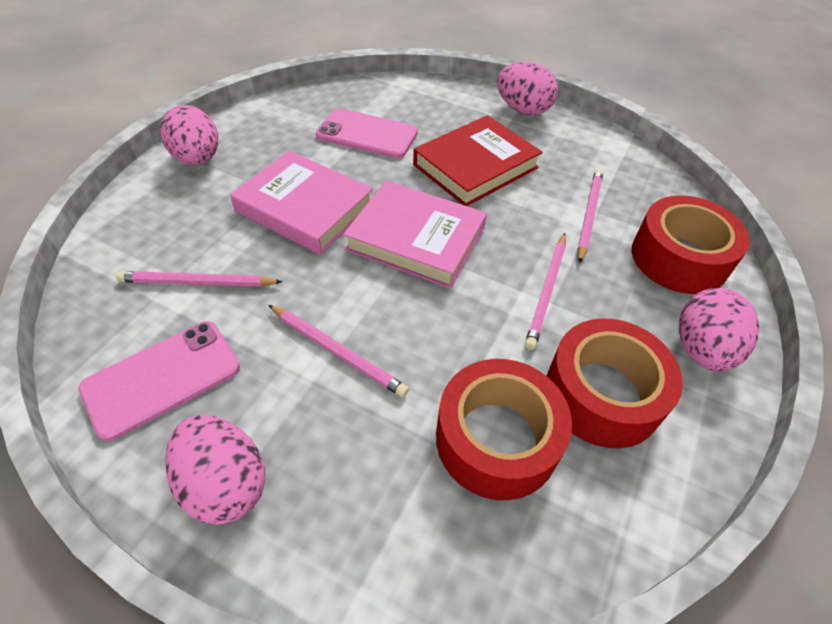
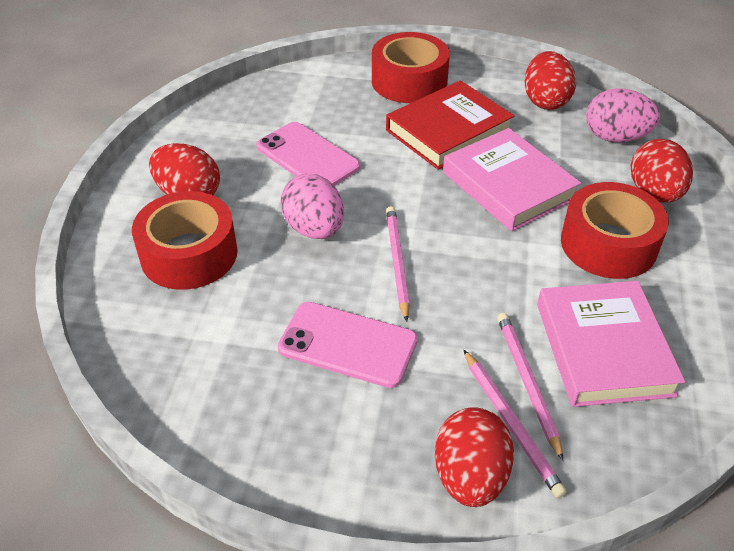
pink egg: 4 -> 2
pink pencil: 4 -> 3
red egg: 0 -> 4

